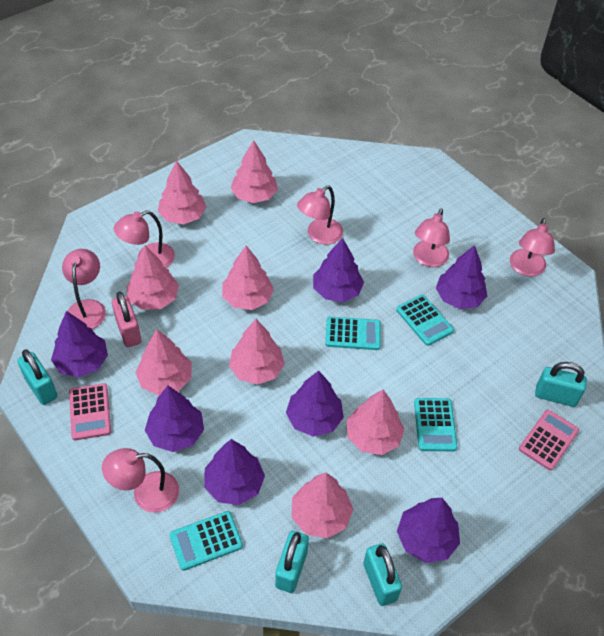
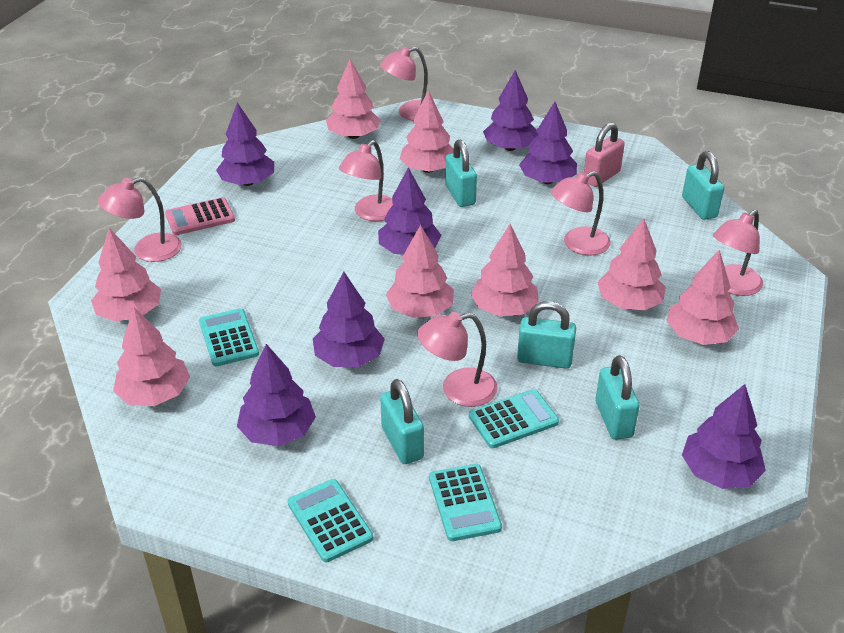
pink calculator: 2 -> 1
turquoise padlock: 4 -> 5

